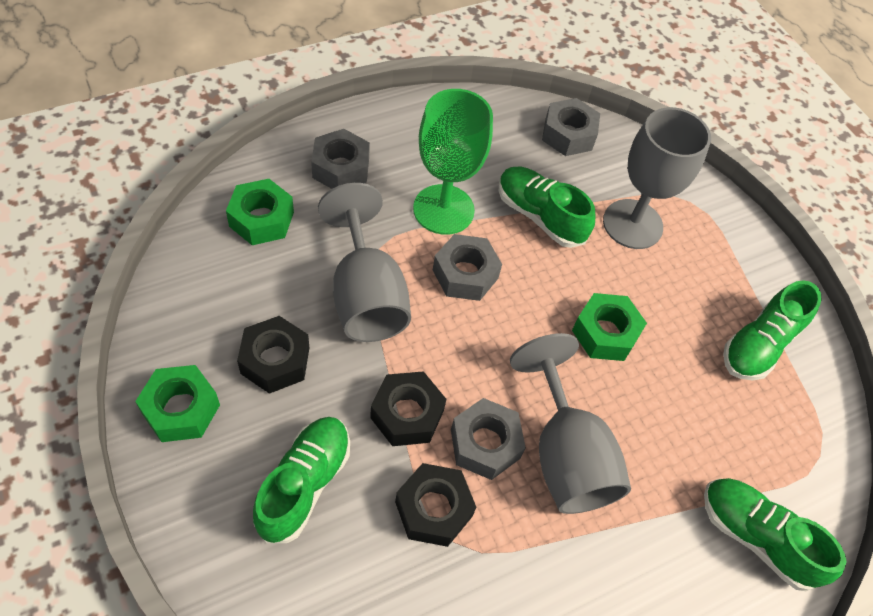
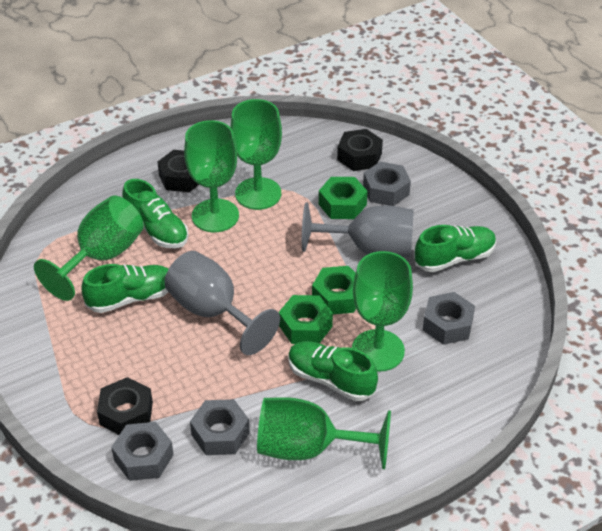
green goblet: 1 -> 5
grey goblet: 3 -> 2

